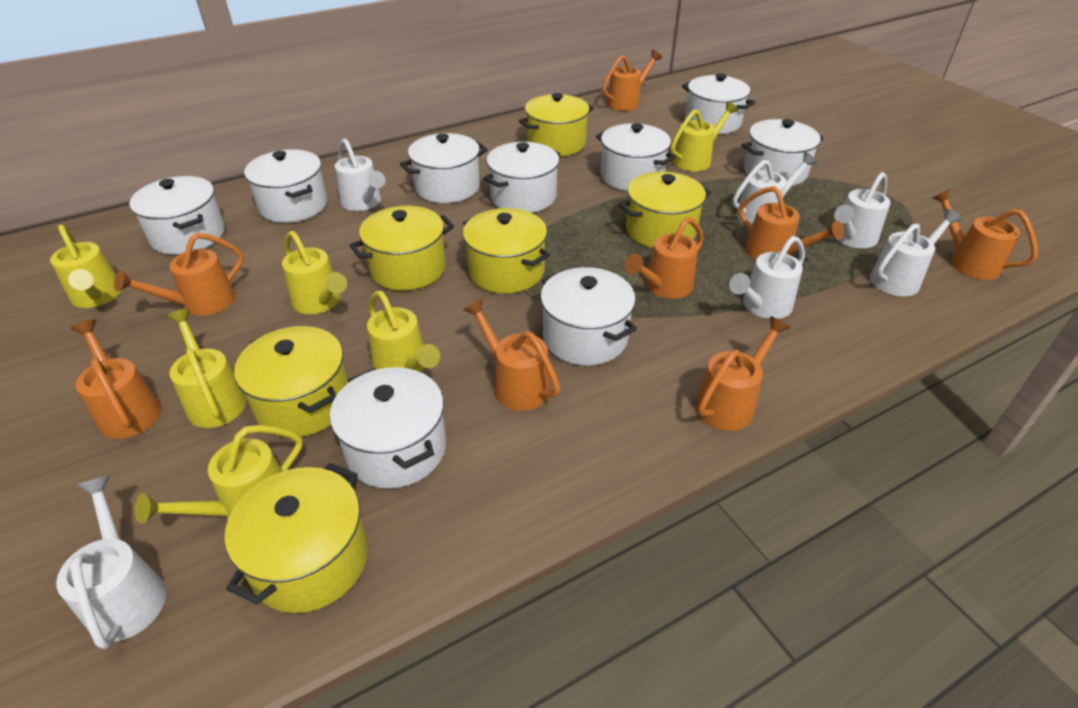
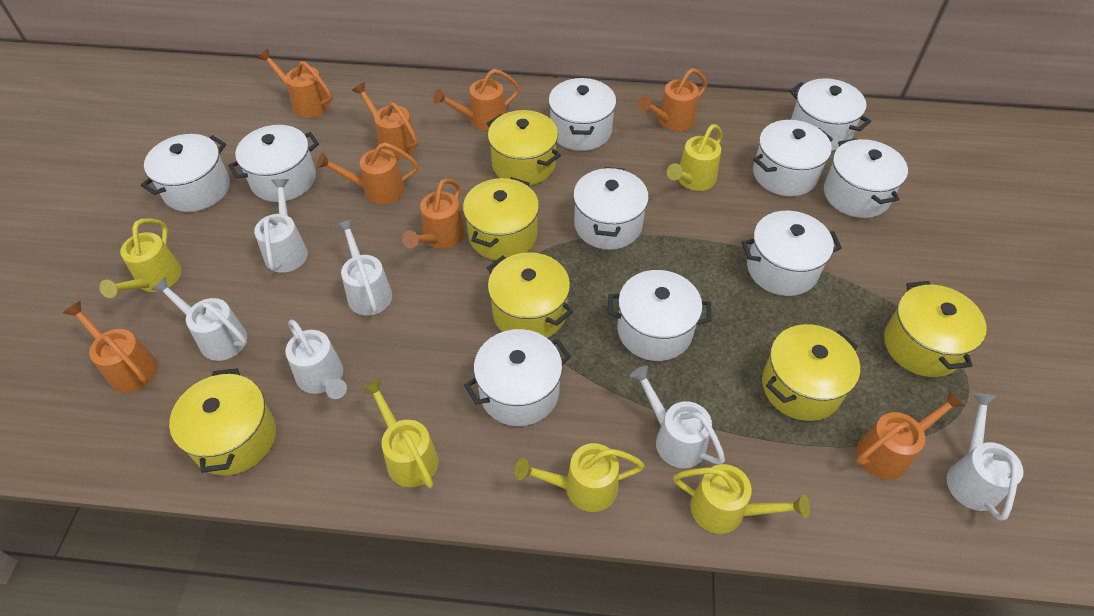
white pot: 9 -> 10
yellow watering can: 6 -> 5

